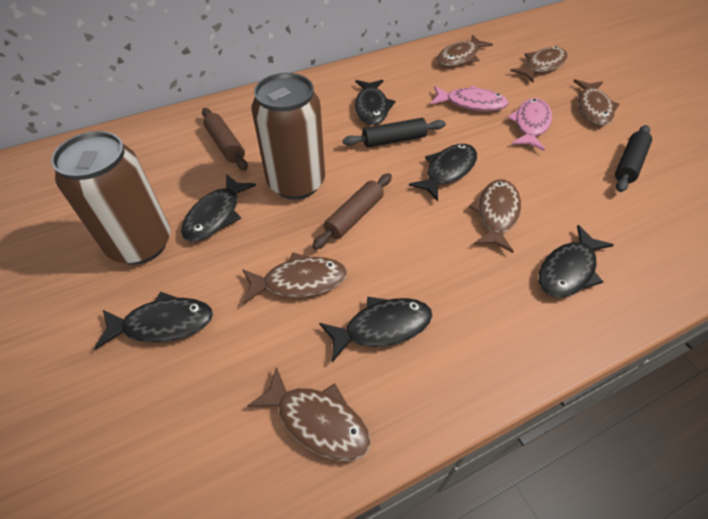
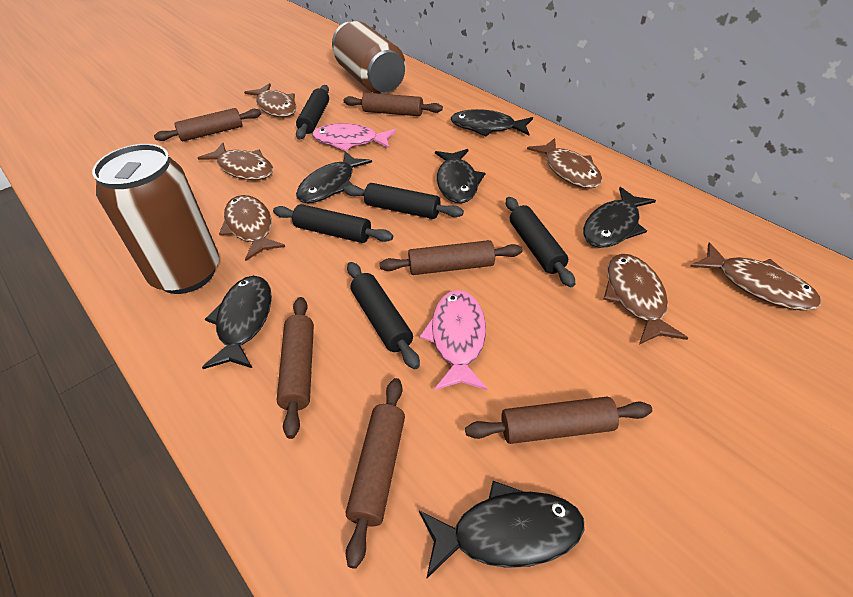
black rolling pin: 2 -> 5
brown rolling pin: 2 -> 6

